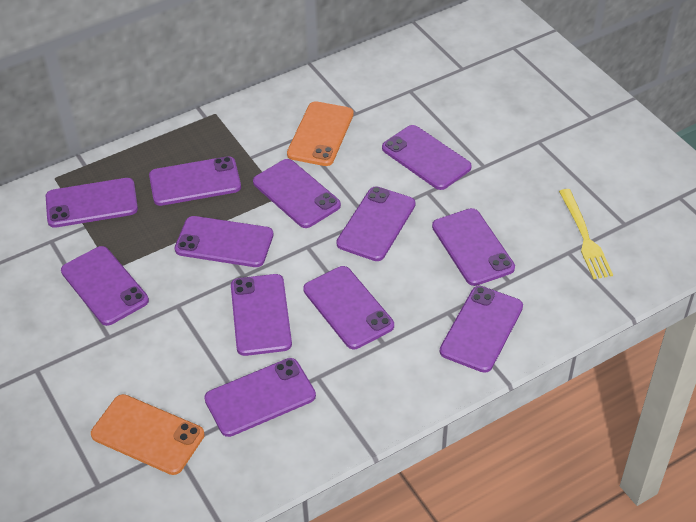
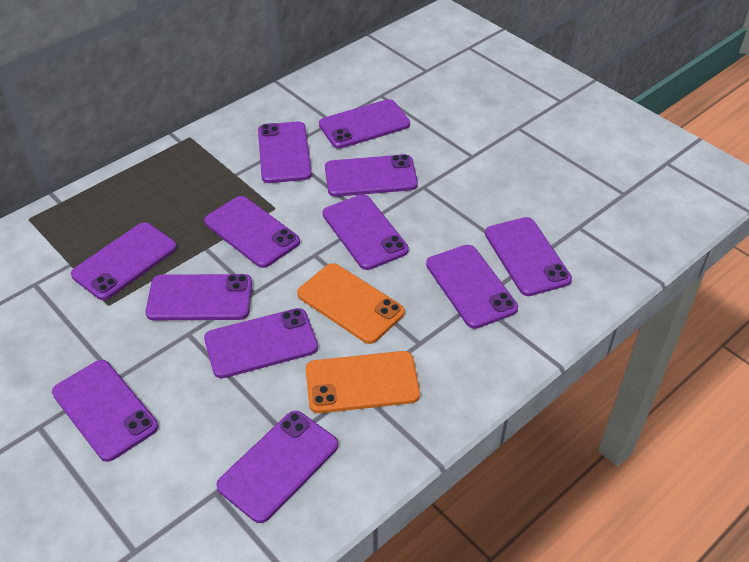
yellow fork: 1 -> 0

